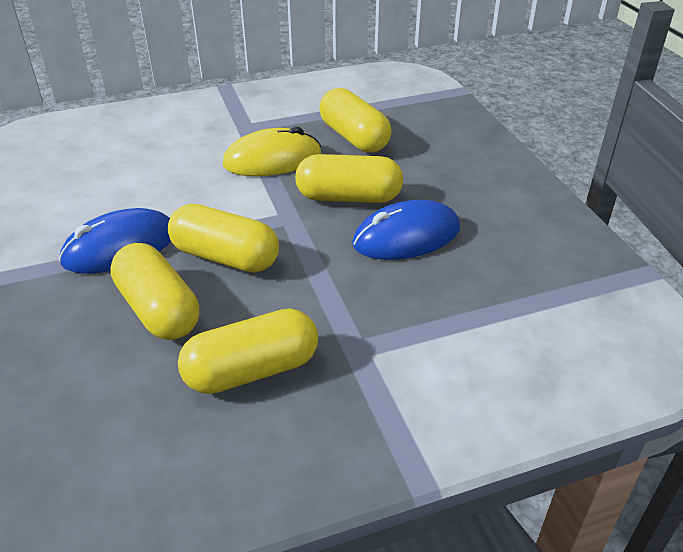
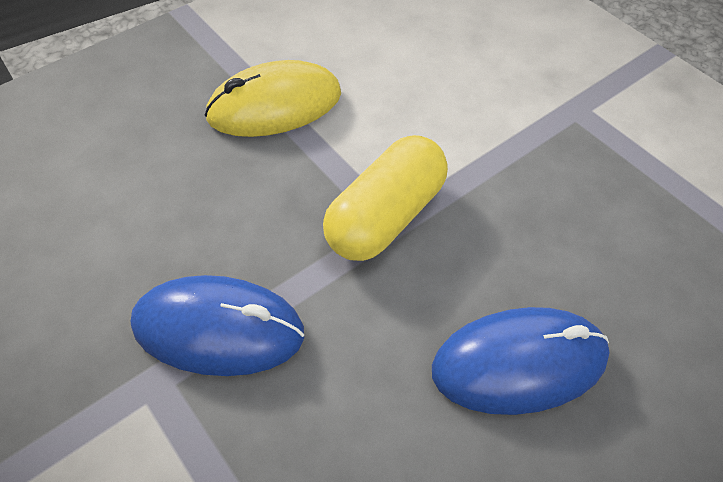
yellow capsule: 5 -> 1

